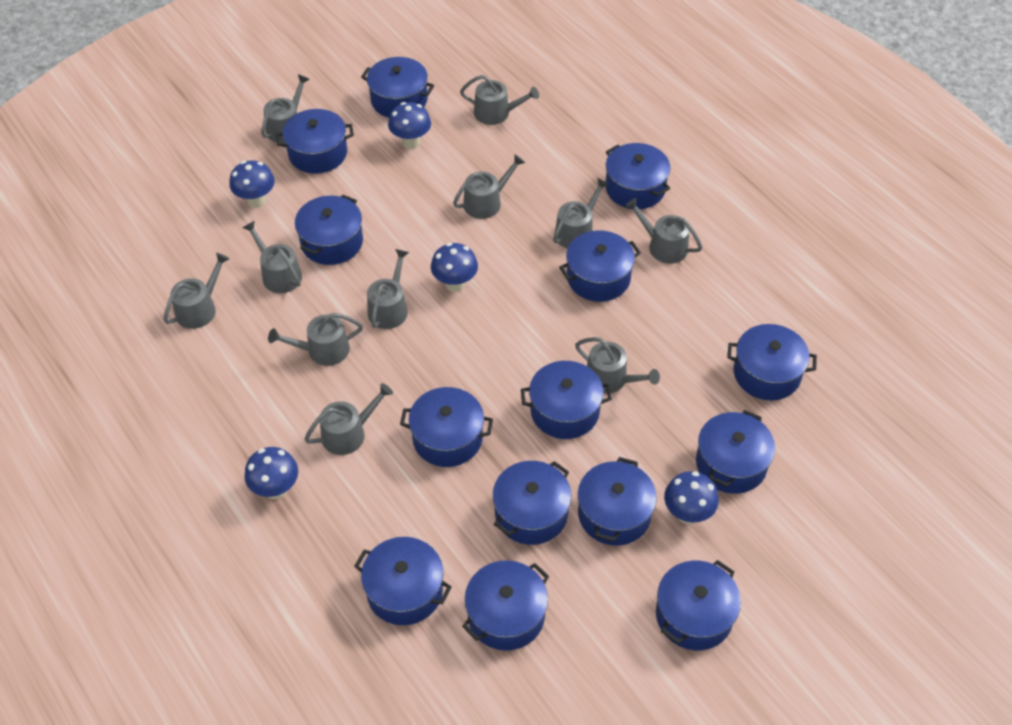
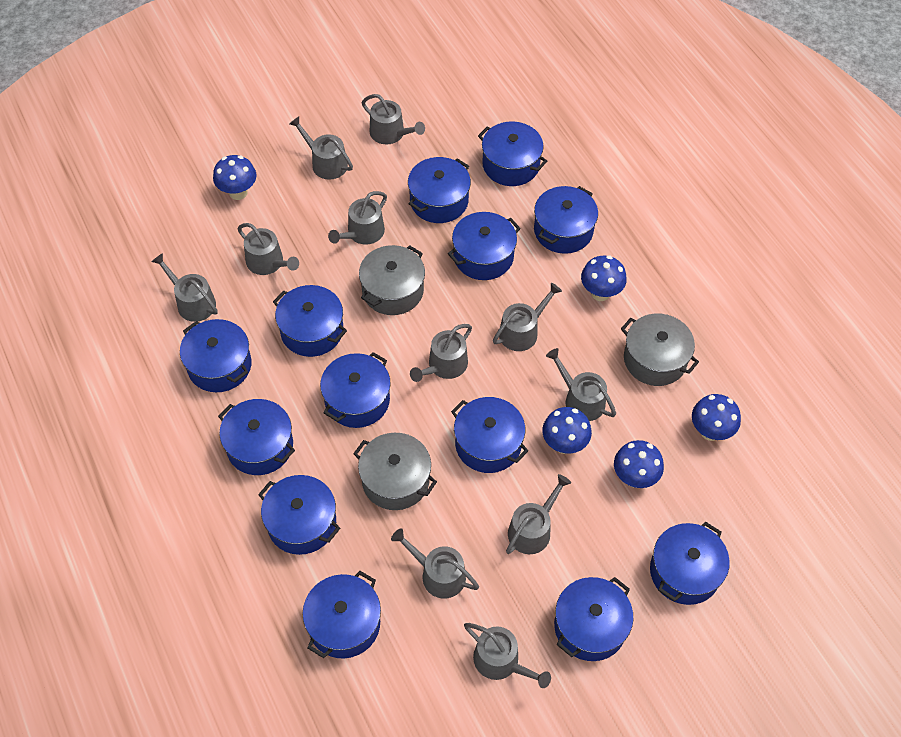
blue pot: 14 -> 13
grey pot: 0 -> 3

